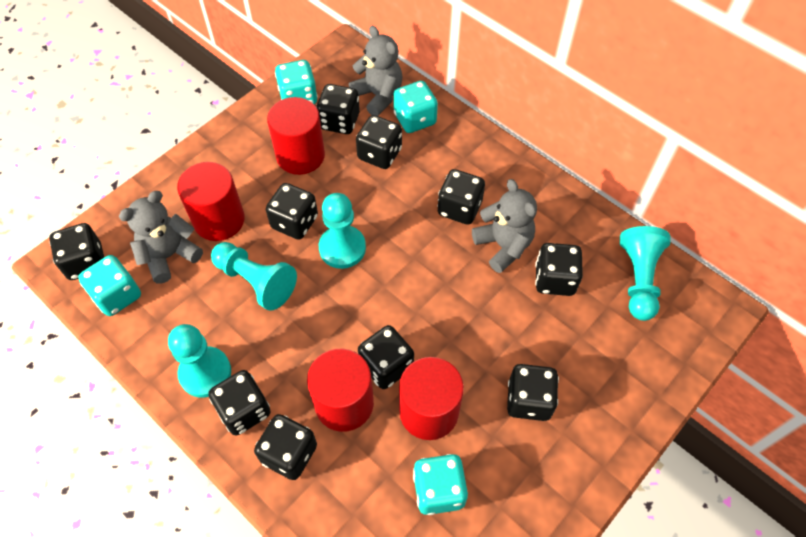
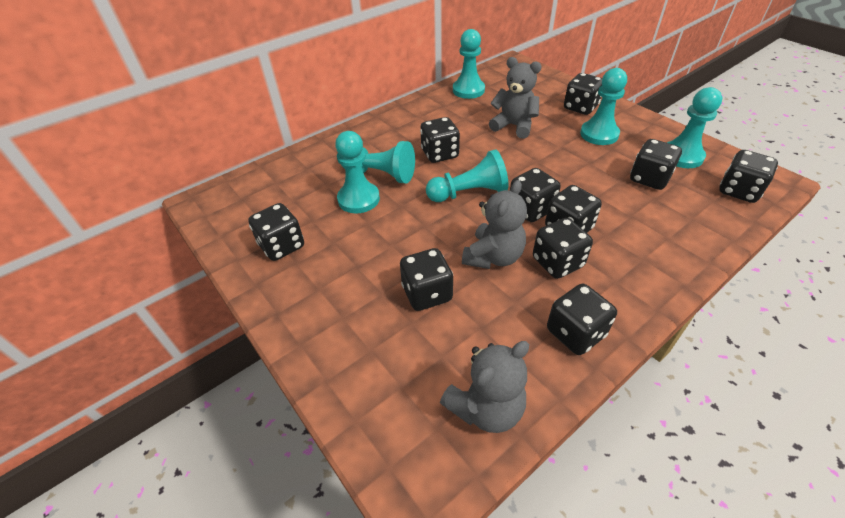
red cylinder: 4 -> 0
turquoise dice: 4 -> 0
turquoise pawn: 4 -> 6

